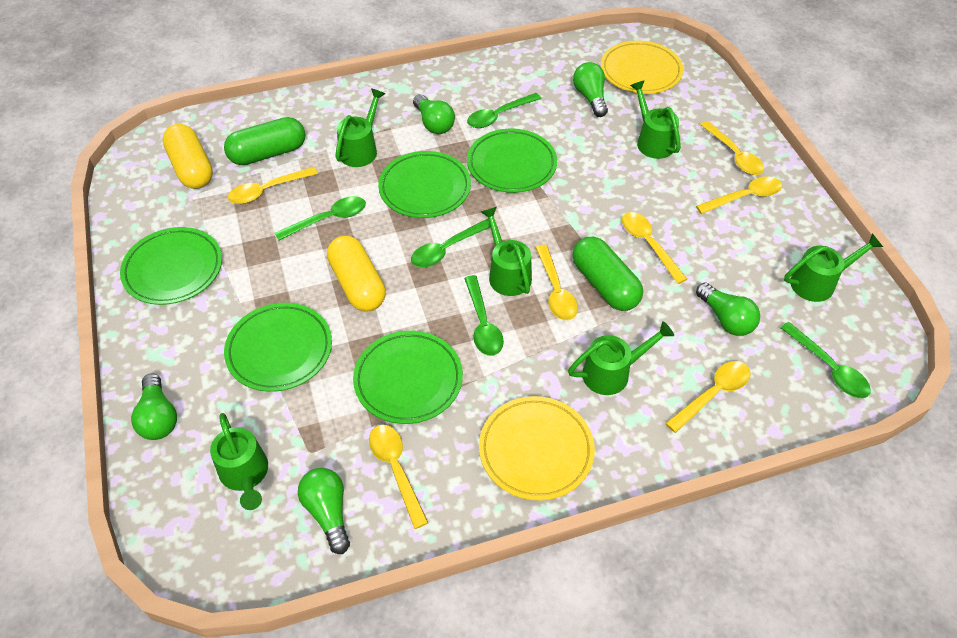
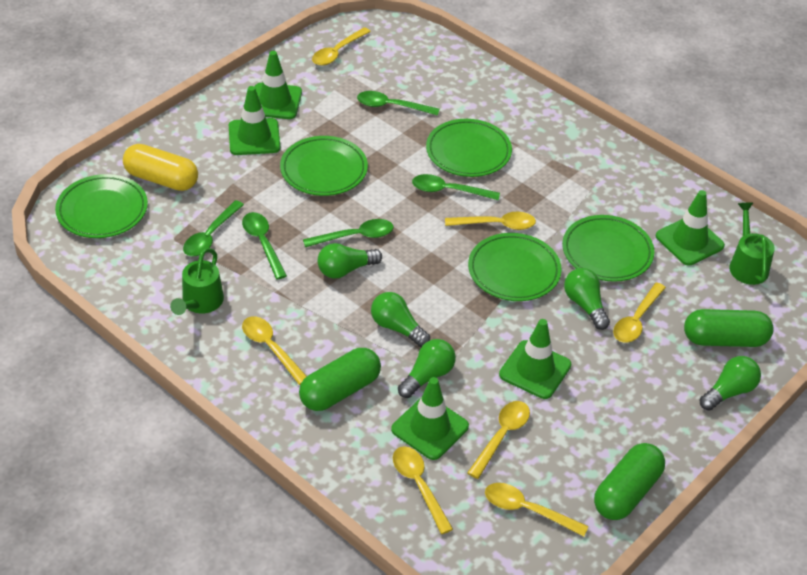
green capsule: 2 -> 3
green traffic cone: 0 -> 5
green watering can: 6 -> 2
yellow capsule: 2 -> 1
yellow plate: 2 -> 0

